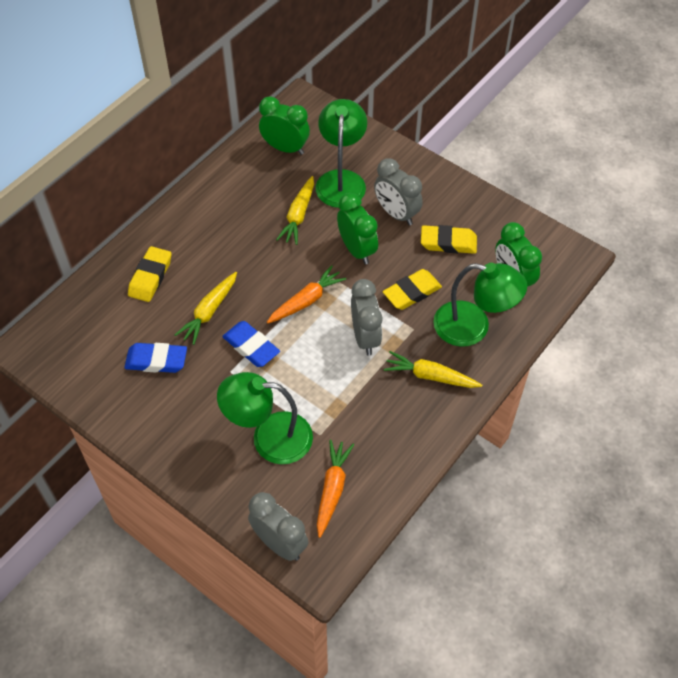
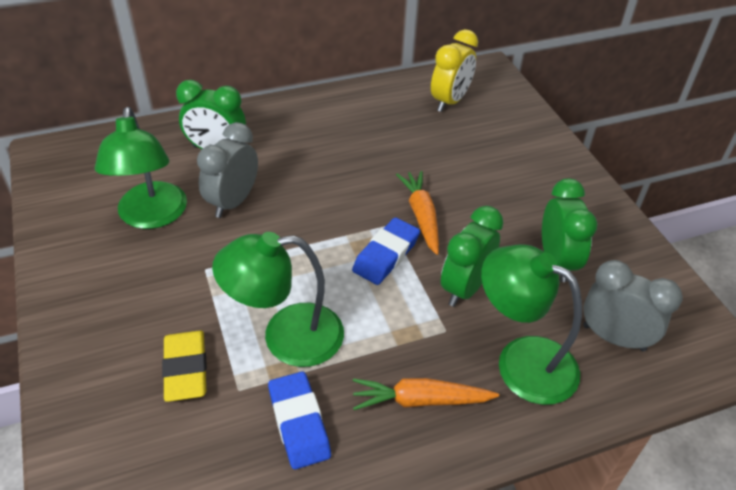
grey clock: 3 -> 2
yellow carrot: 3 -> 0
yellow clock: 0 -> 1
yellow eraser: 3 -> 1

